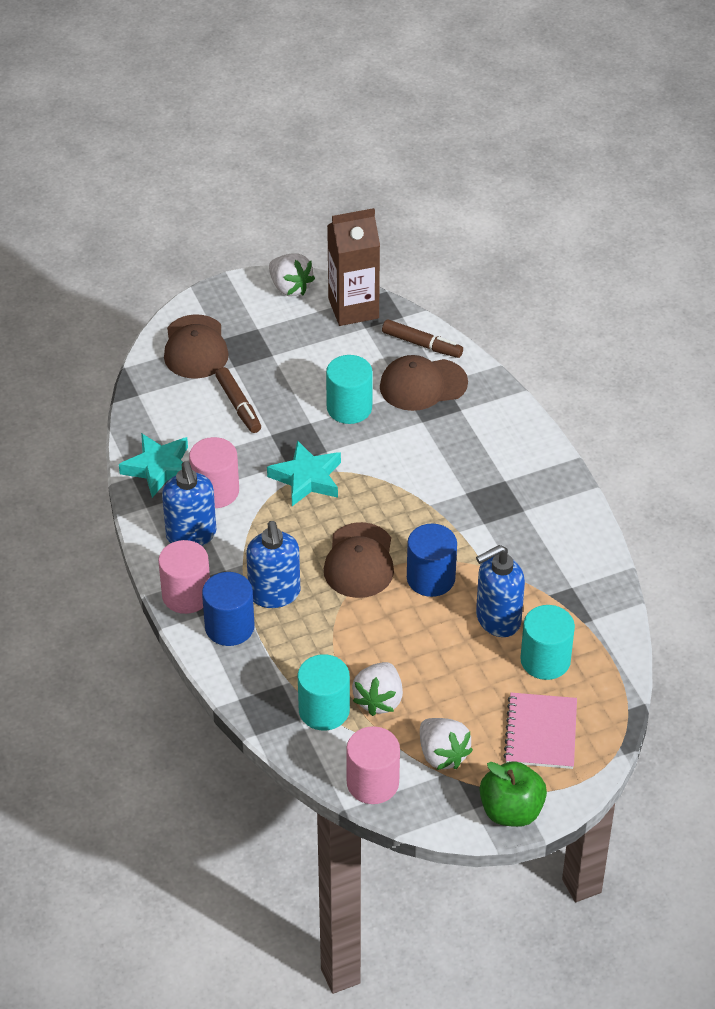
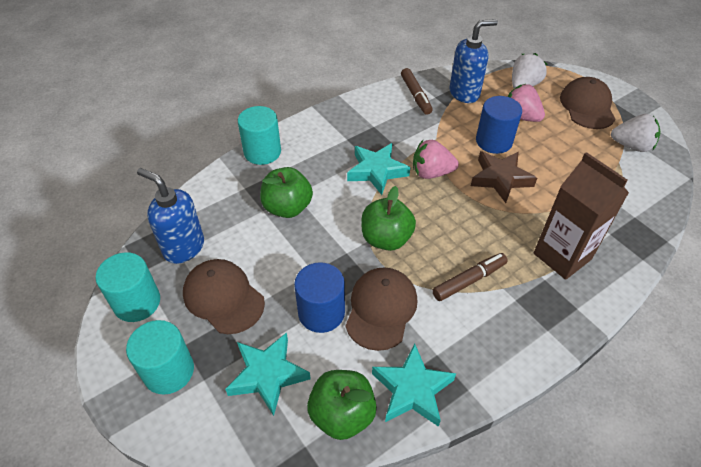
blue soap dispenser: 3 -> 2
brown star: 0 -> 1
green apple: 1 -> 3
pink cylinder: 3 -> 0
pink notebook: 1 -> 0
pink strawberry: 0 -> 2
turquoise star: 2 -> 3
white strawberry: 3 -> 2

